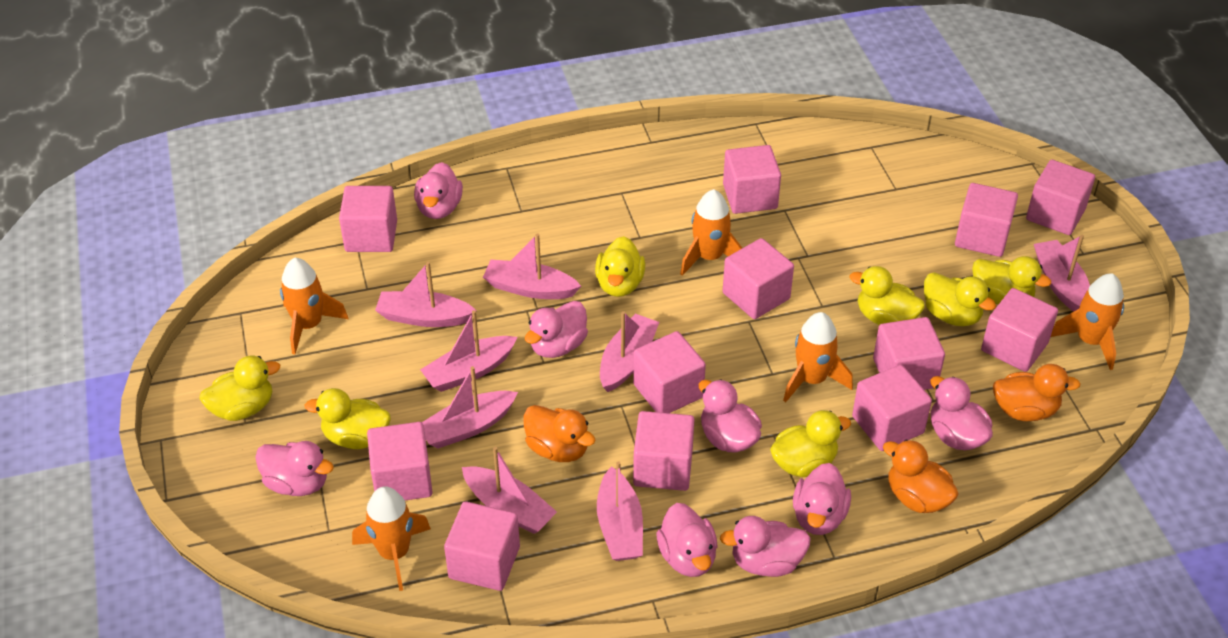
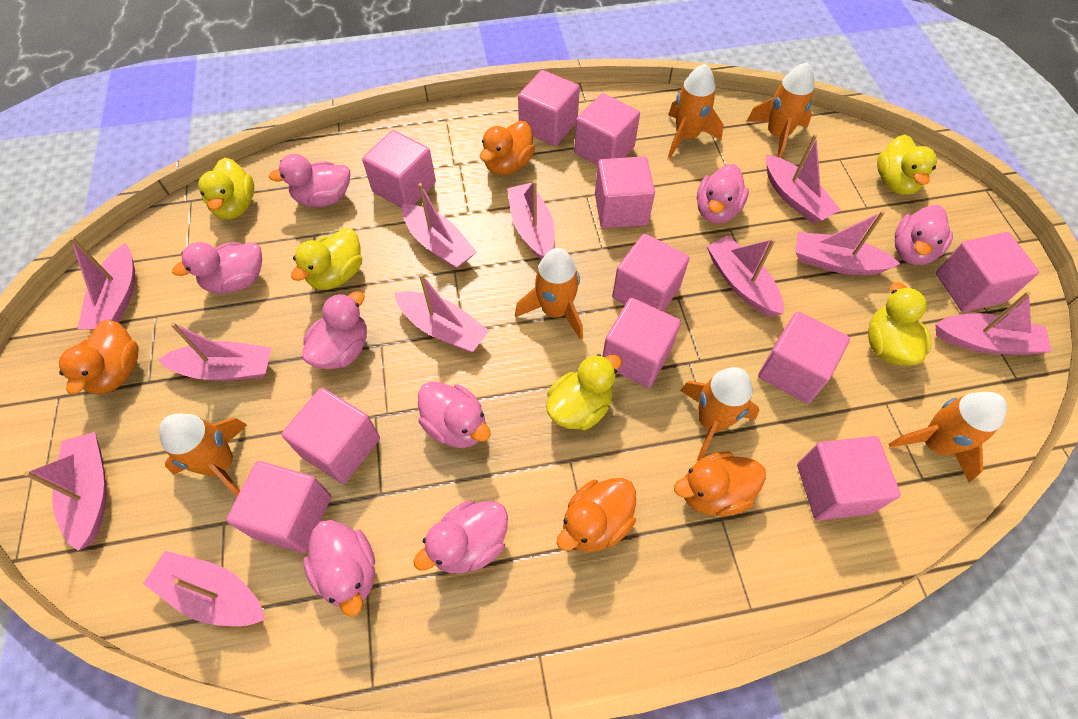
orange duck: 3 -> 4
orange rocket: 5 -> 6
pink boat: 8 -> 11
pink cube: 12 -> 11
yellow duck: 7 -> 5

